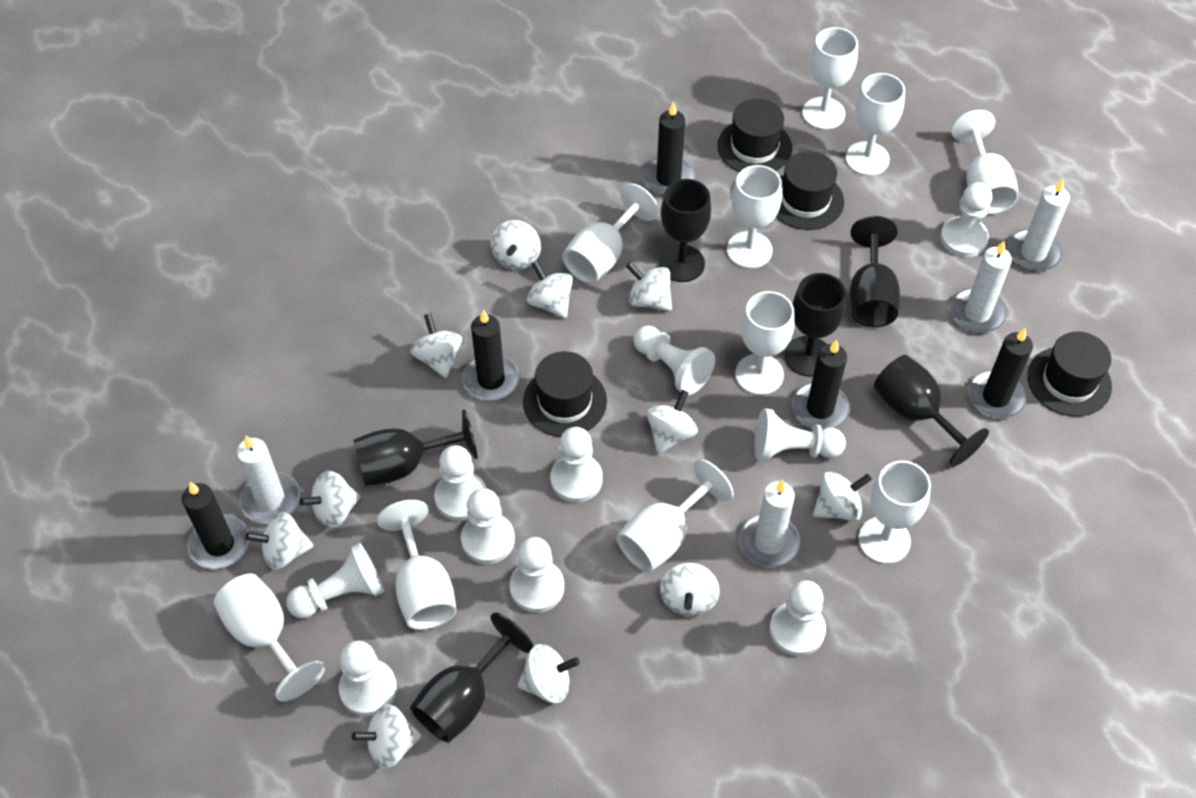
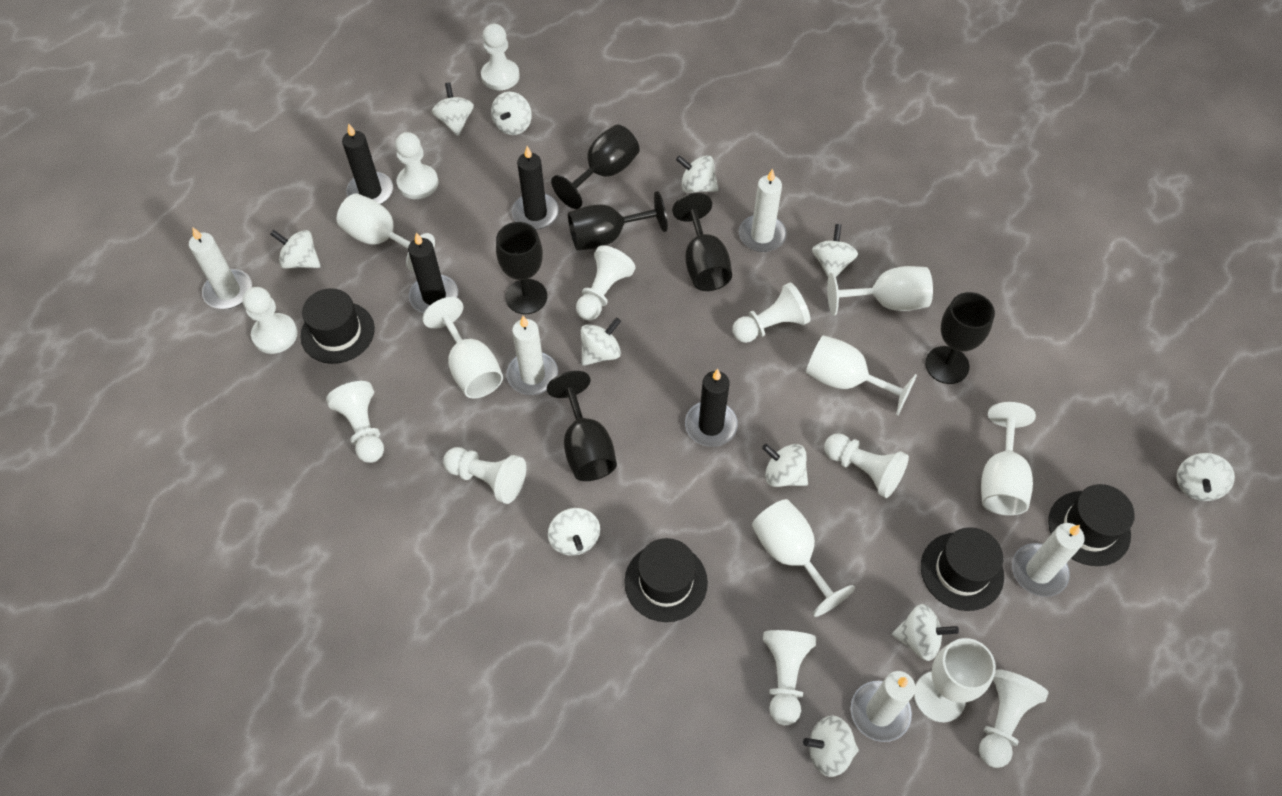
black candle: 5 -> 4
white candle: 4 -> 5
white goblet: 10 -> 7

